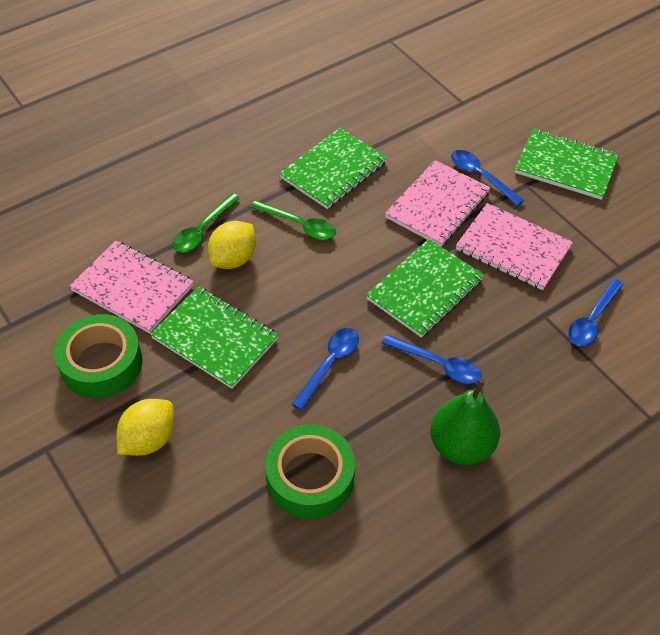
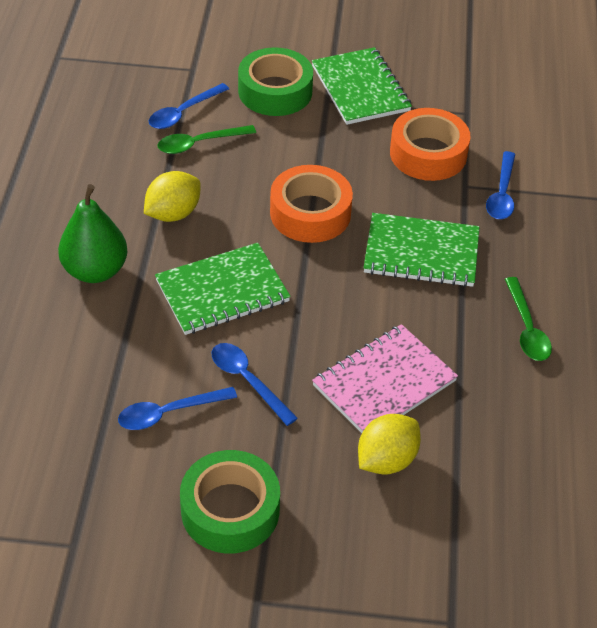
green notebook: 4 -> 3
orange tape: 0 -> 2
pink notebook: 3 -> 1

